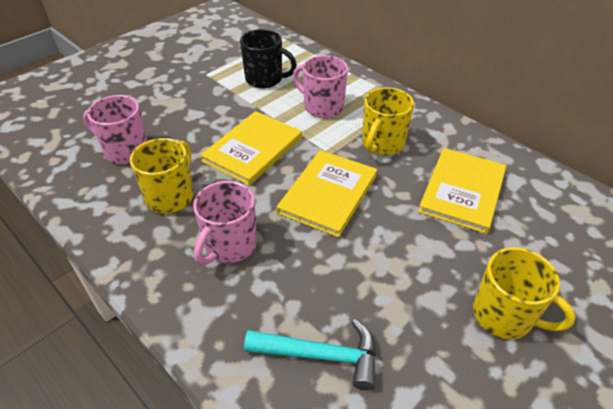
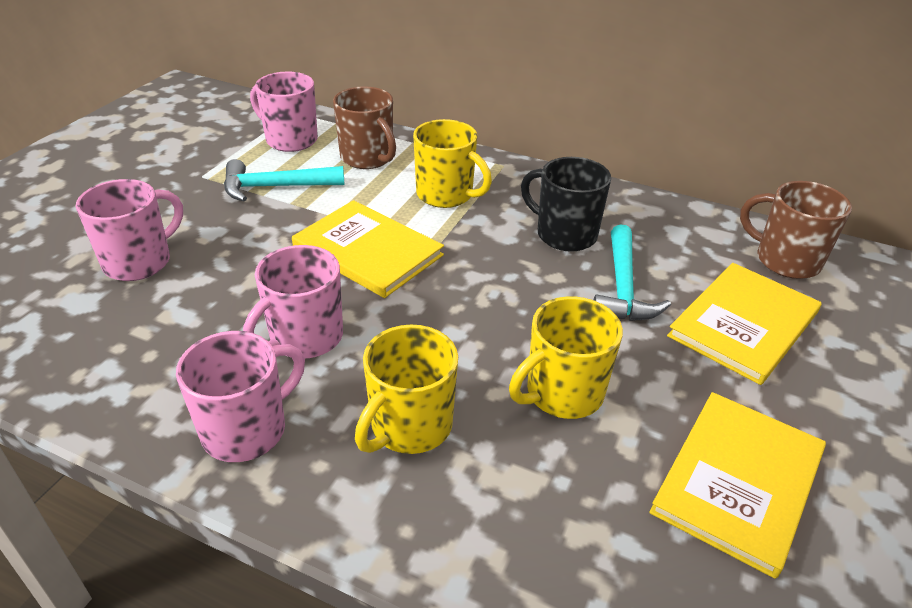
brown mug: 0 -> 2
pink mug: 3 -> 4
turquoise hammer: 1 -> 2

